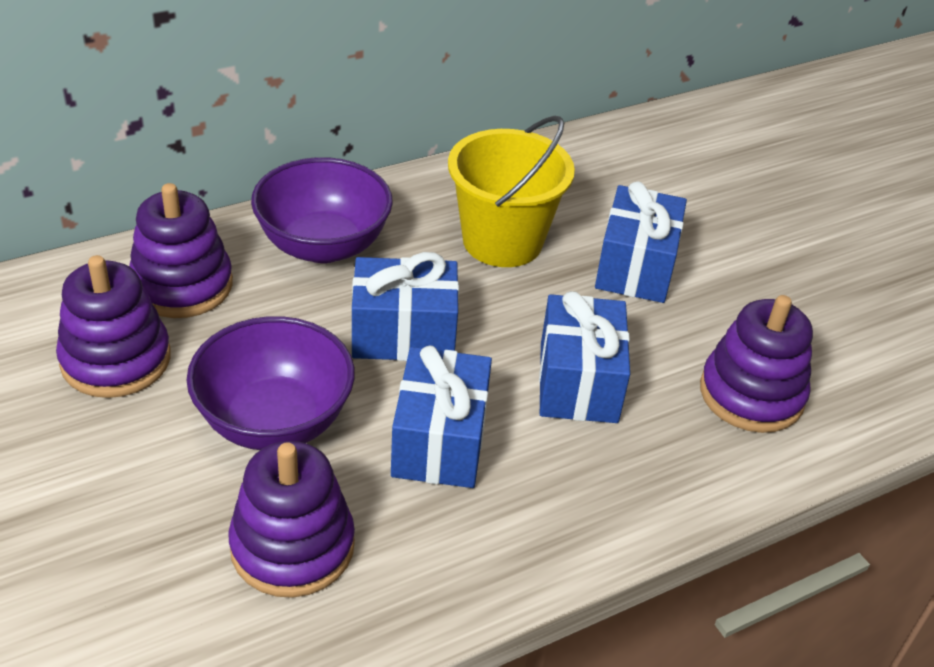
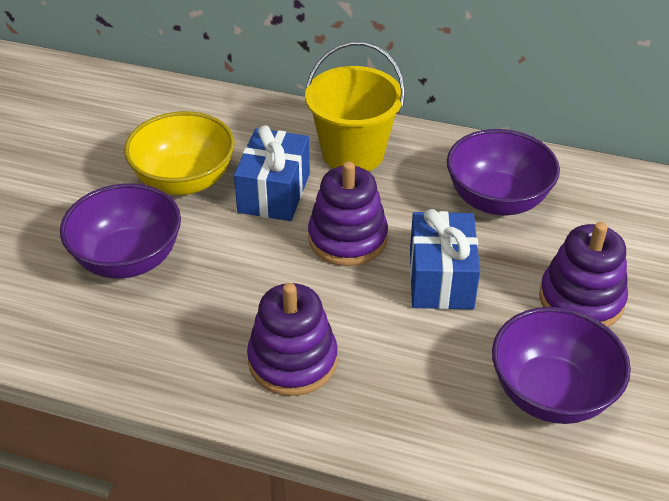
blue gift: 4 -> 2
purple bowl: 2 -> 3
purple stacking toy: 4 -> 3
yellow bowl: 0 -> 1

